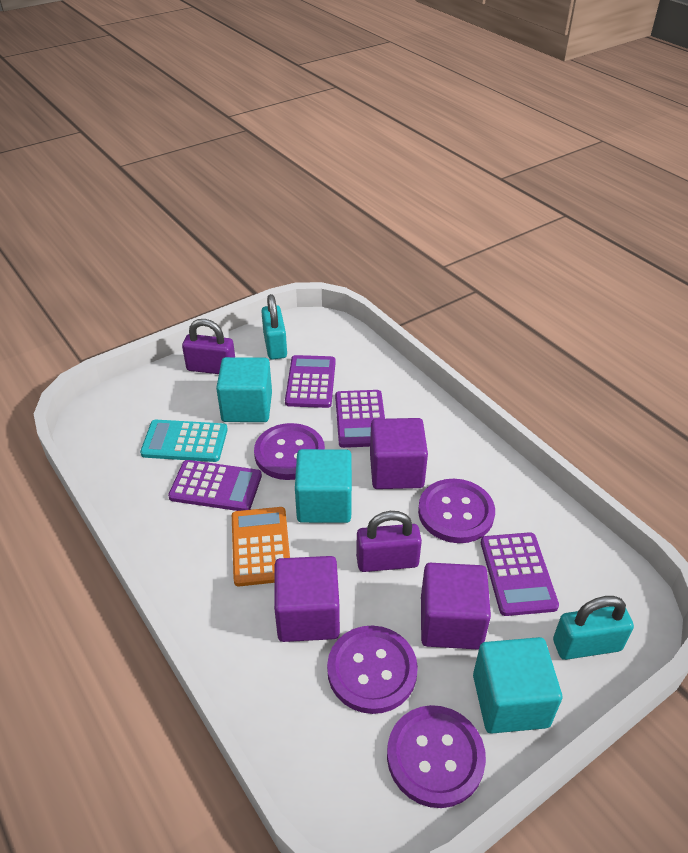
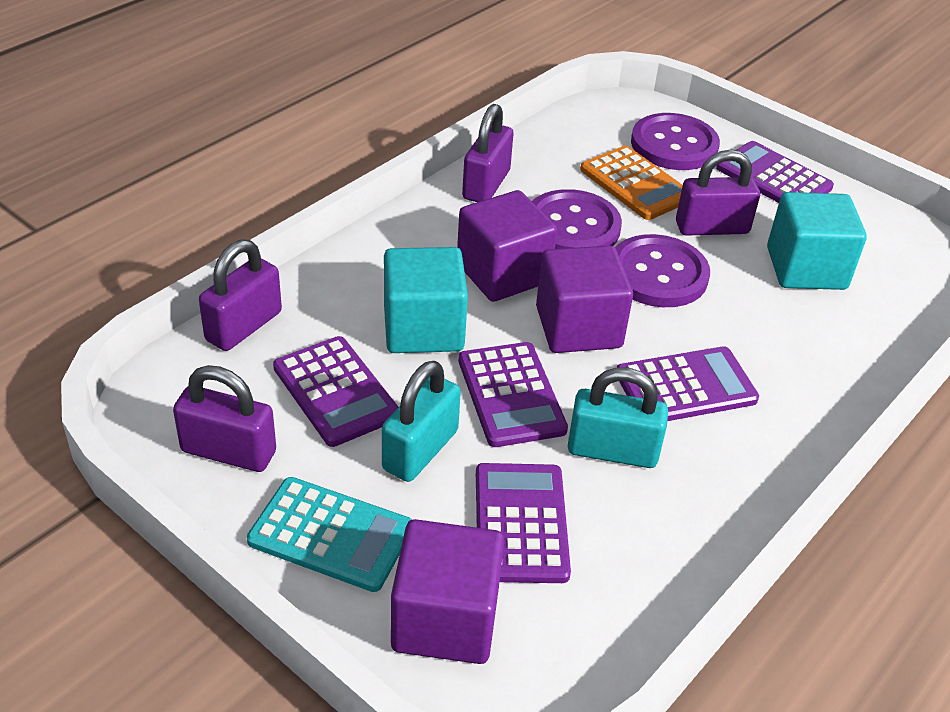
purple button: 4 -> 3
purple calculator: 4 -> 5
purple padlock: 2 -> 4
turquoise cube: 3 -> 2

